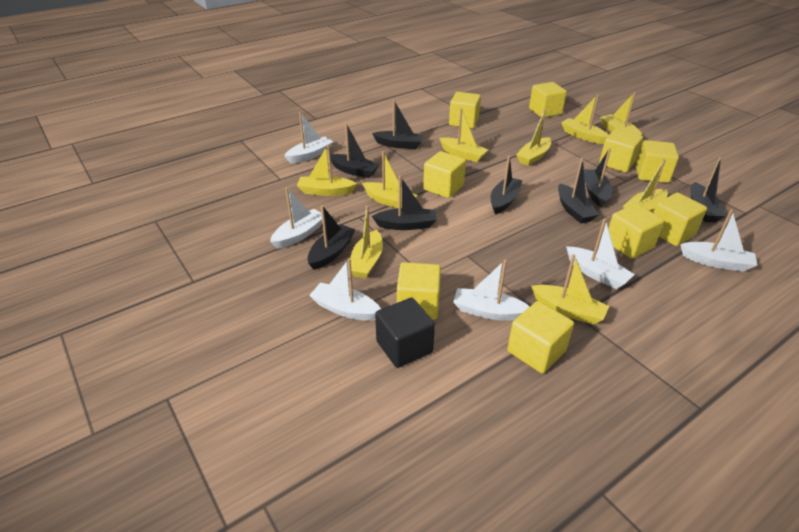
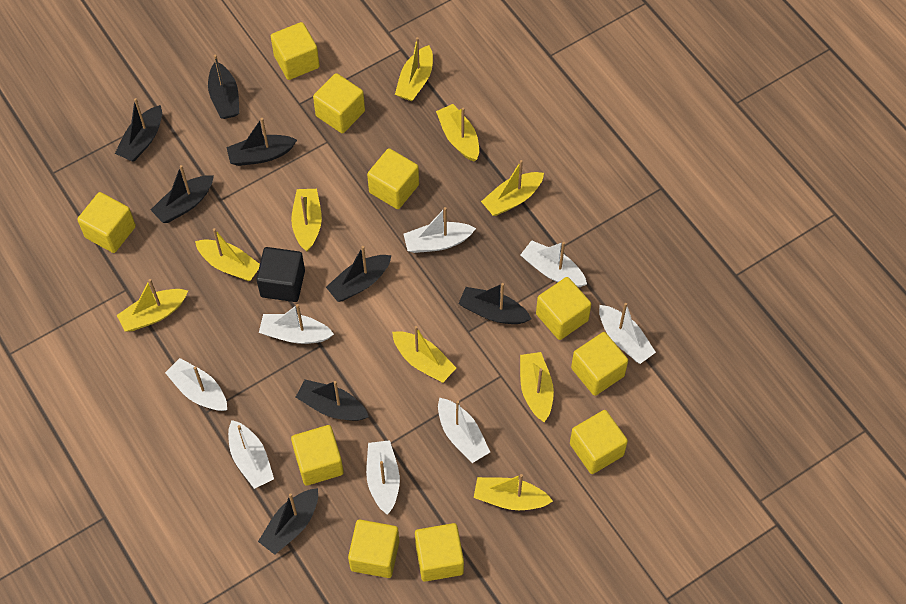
white boat: 6 -> 8
yellow cube: 9 -> 10

